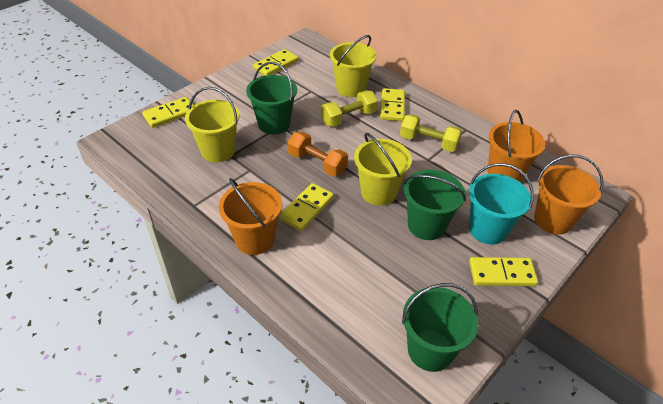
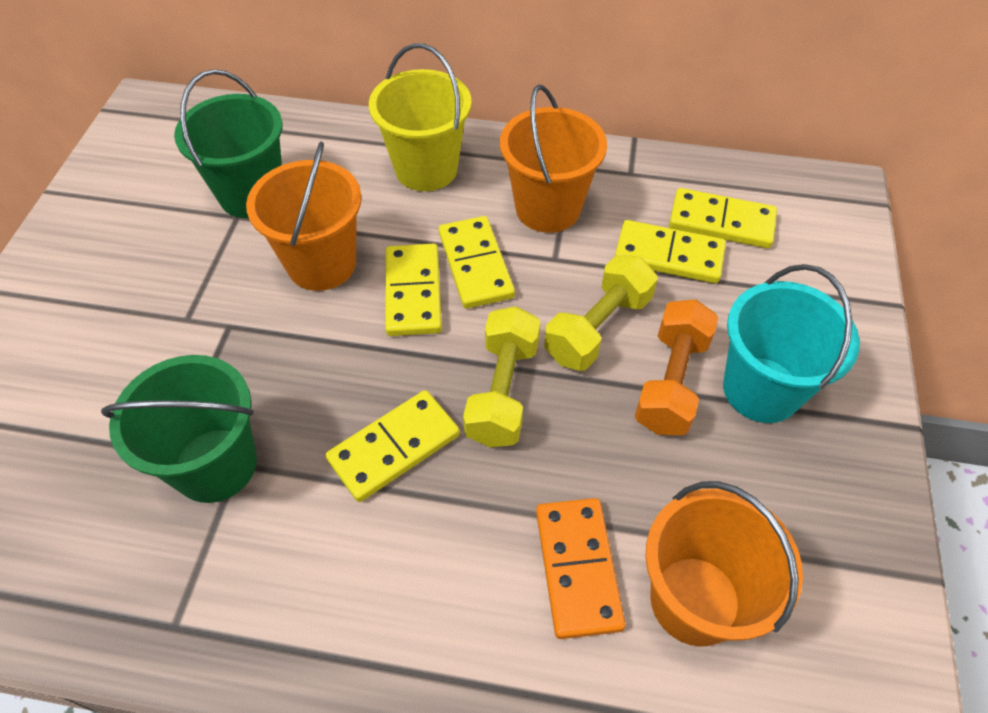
green bucket: 3 -> 2
orange domino: 0 -> 1
yellow bucket: 3 -> 1

